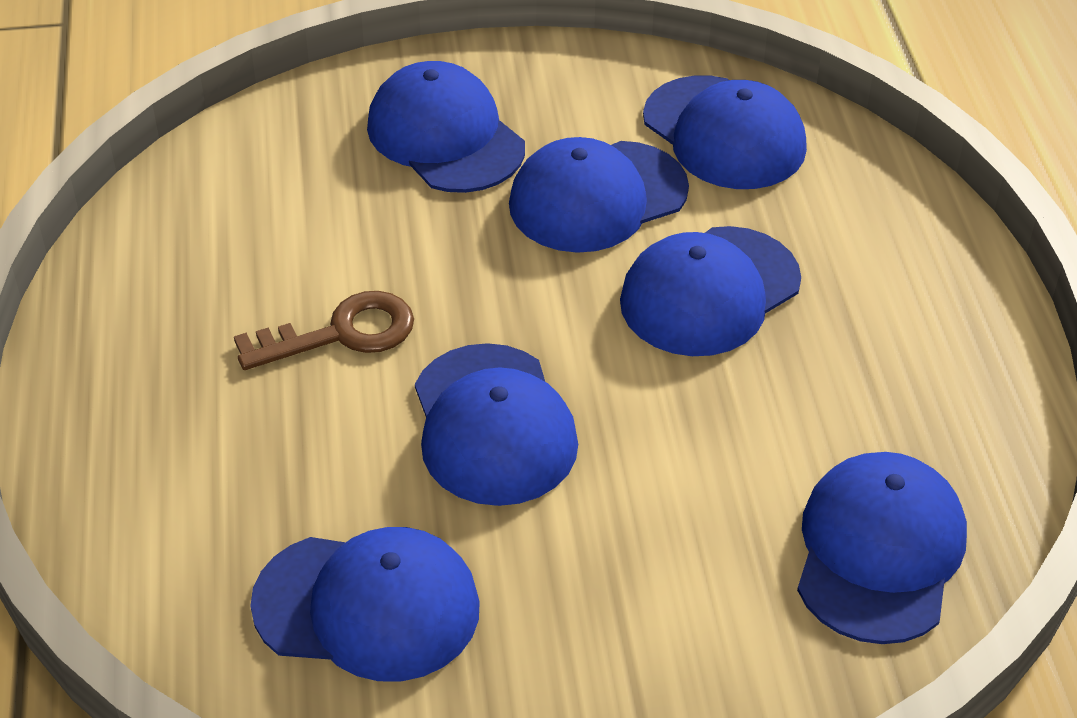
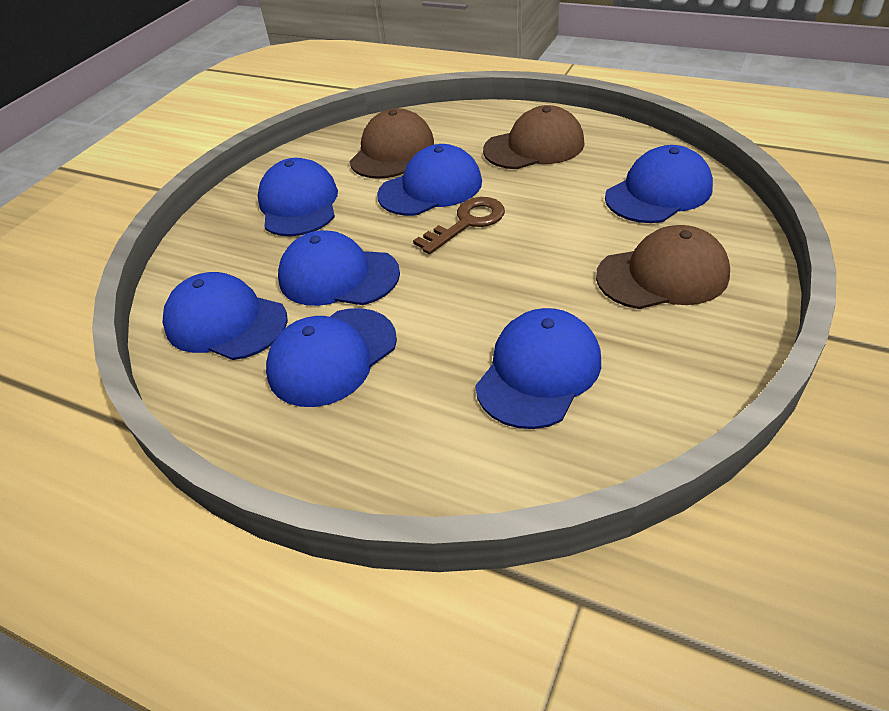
brown cap: 0 -> 3

